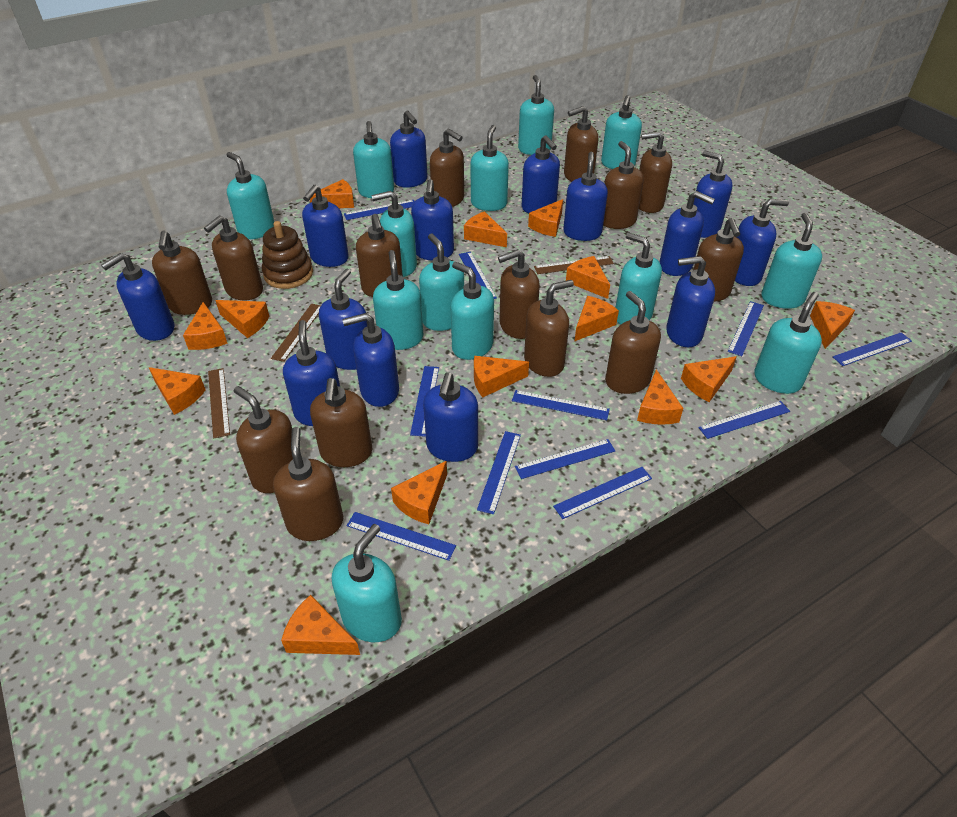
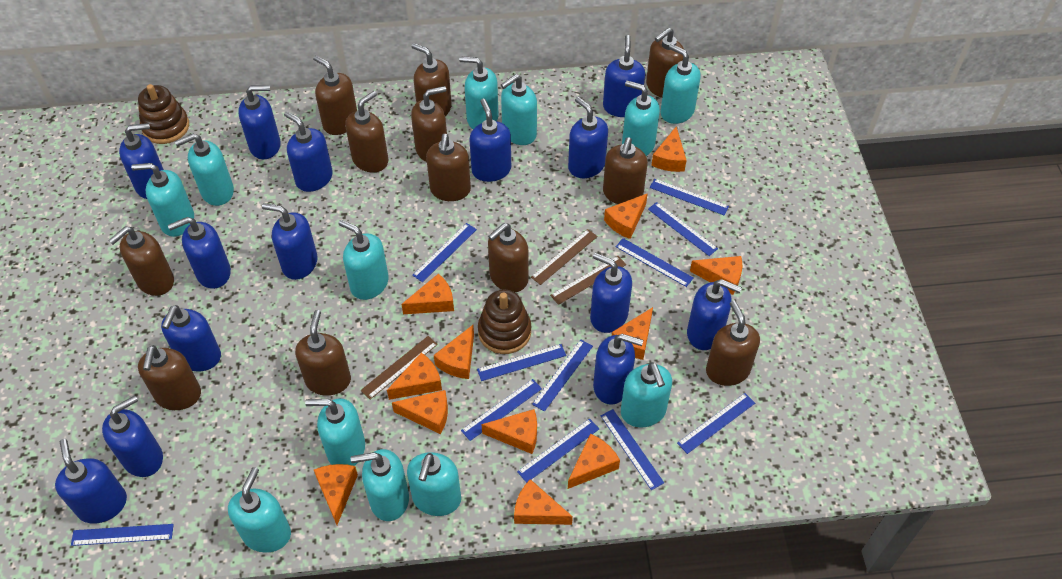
brown soap dispenser: 14 -> 12
brown stacking toy: 1 -> 2
orange cheese: 14 -> 12
turquoise soap dispenser: 13 -> 12

